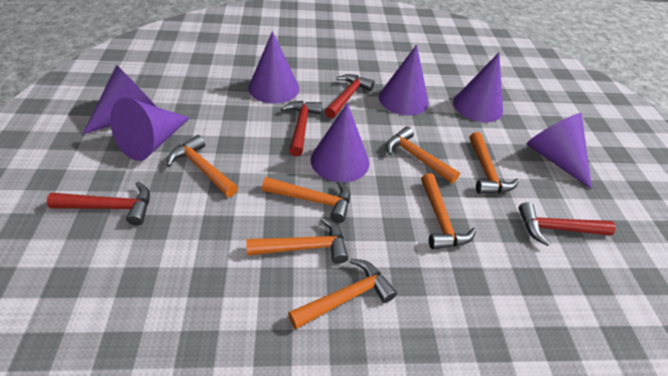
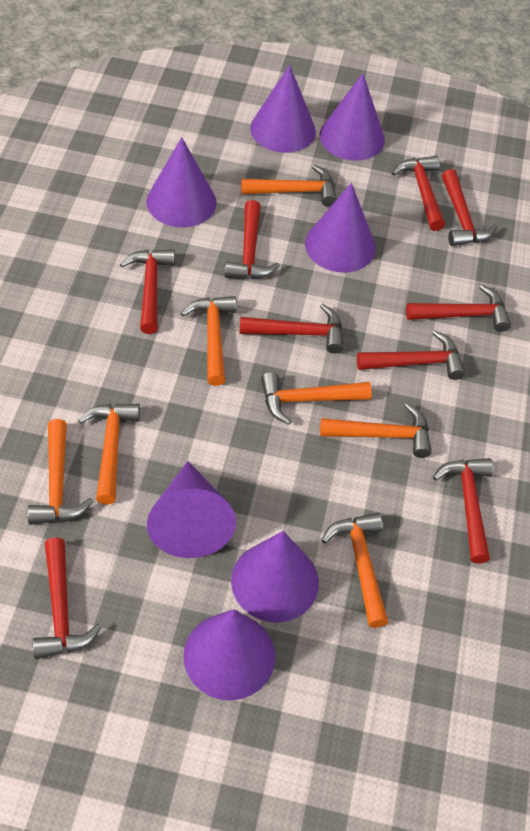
red hammer: 4 -> 9

